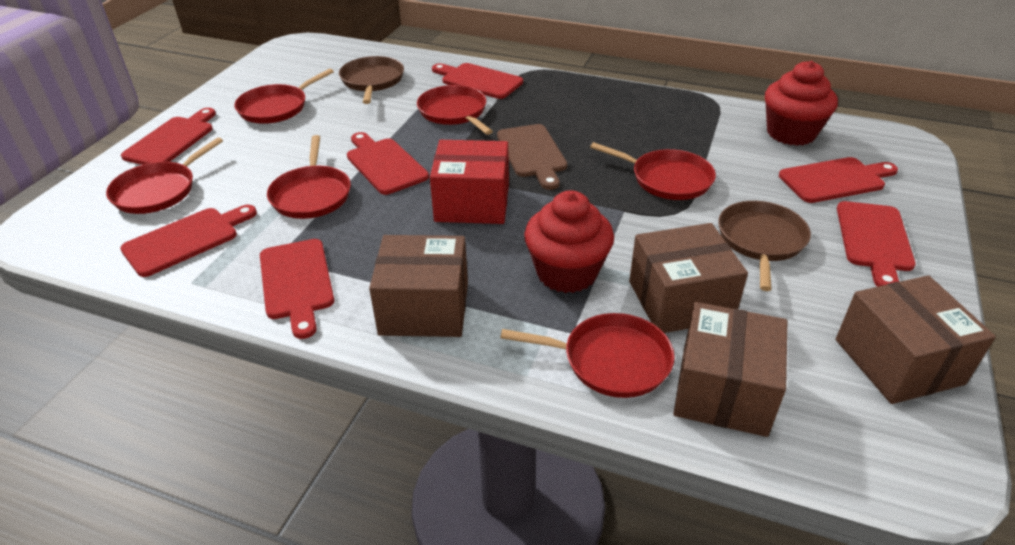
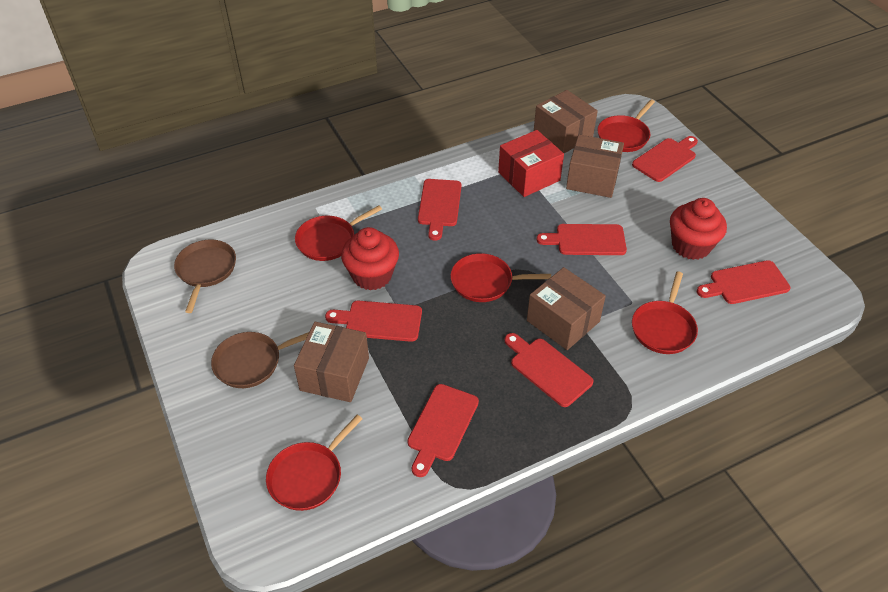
brown cutting board: 1 -> 0
red pan: 6 -> 5

